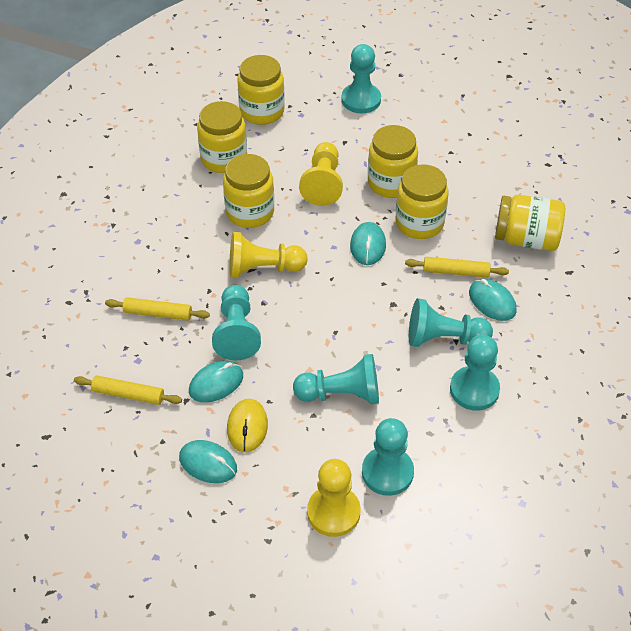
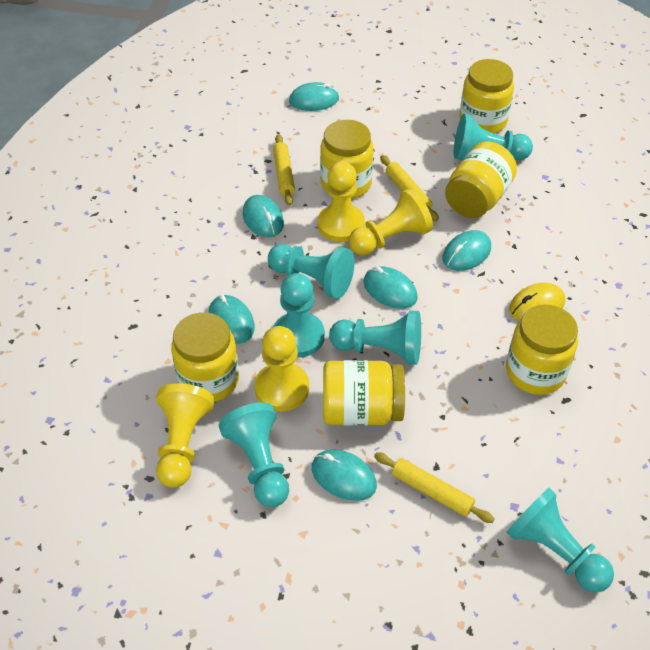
turquoise mouse: 4 -> 6
yellow pawn: 3 -> 4

